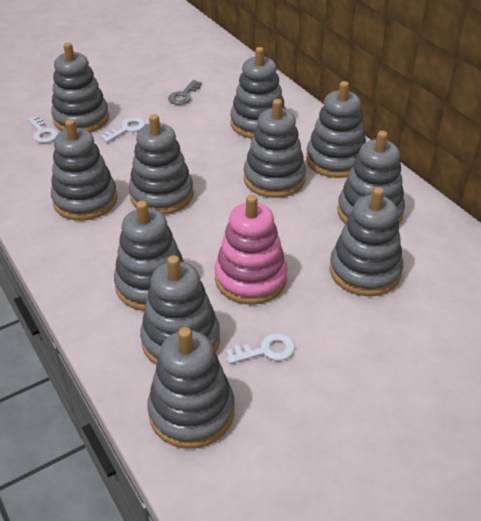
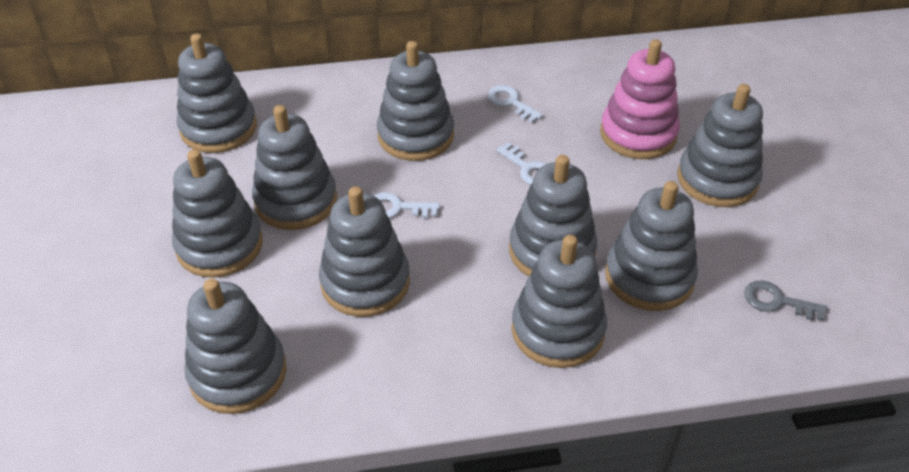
grey stacking toy: 11 -> 10

